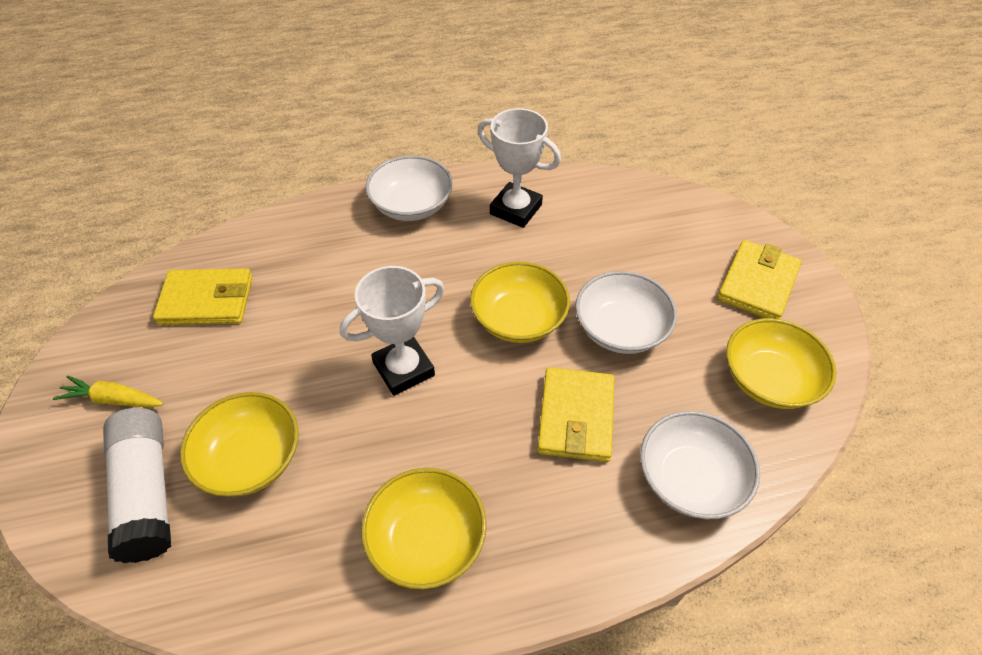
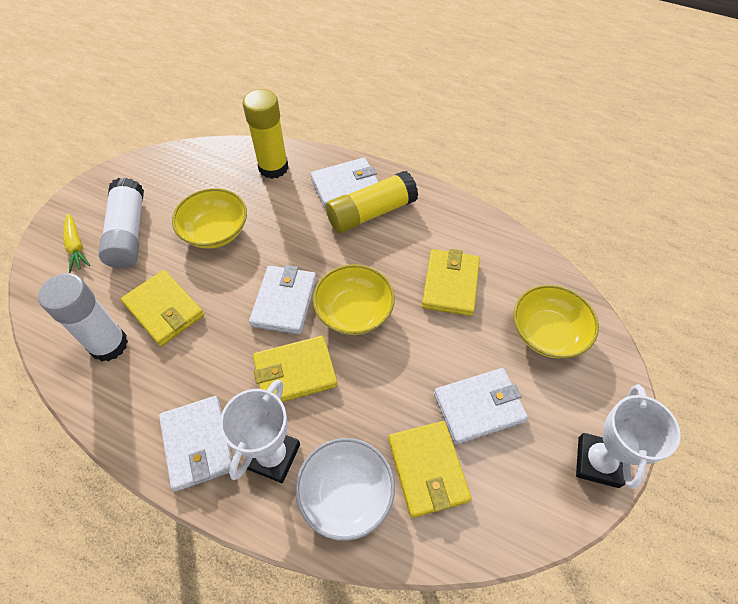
white bowl: 3 -> 1
white glue stick: 1 -> 2
white wallet: 0 -> 4
yellow bowl: 4 -> 3
yellow glue stick: 0 -> 2
yellow wallet: 3 -> 4

